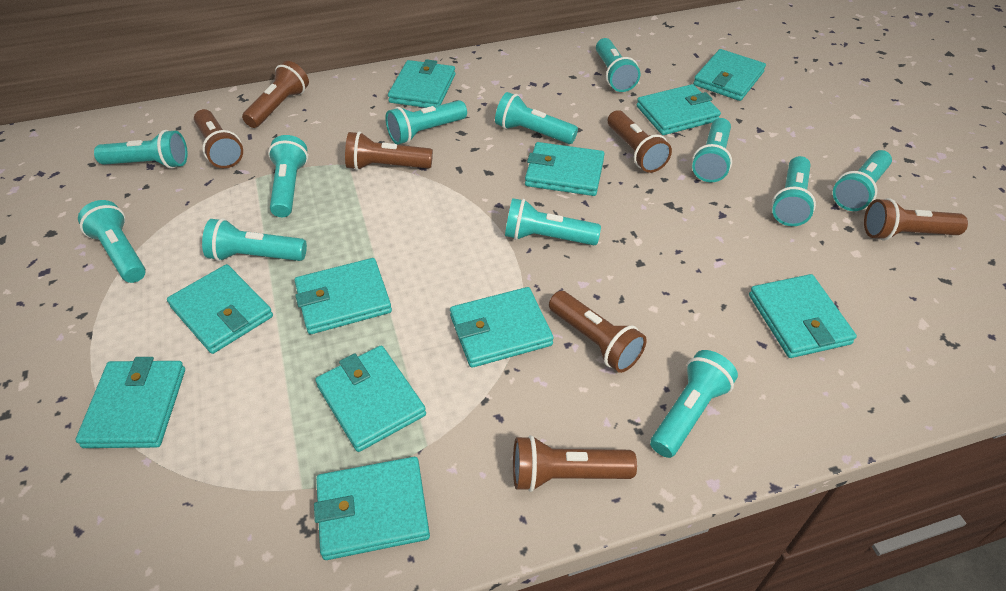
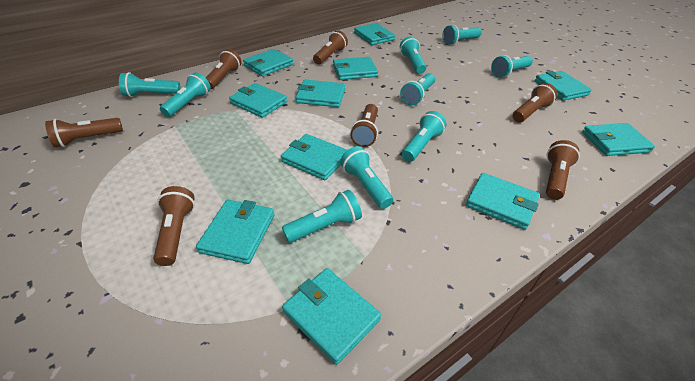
turquoise flashlight: 12 -> 9

